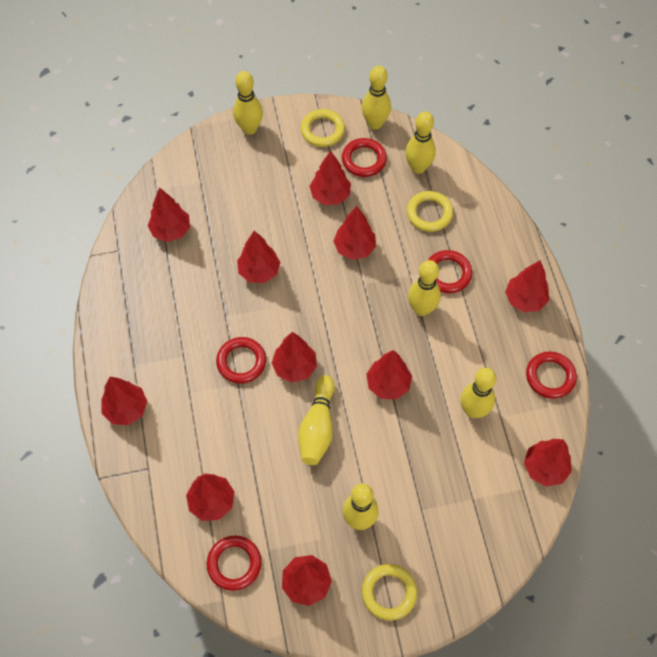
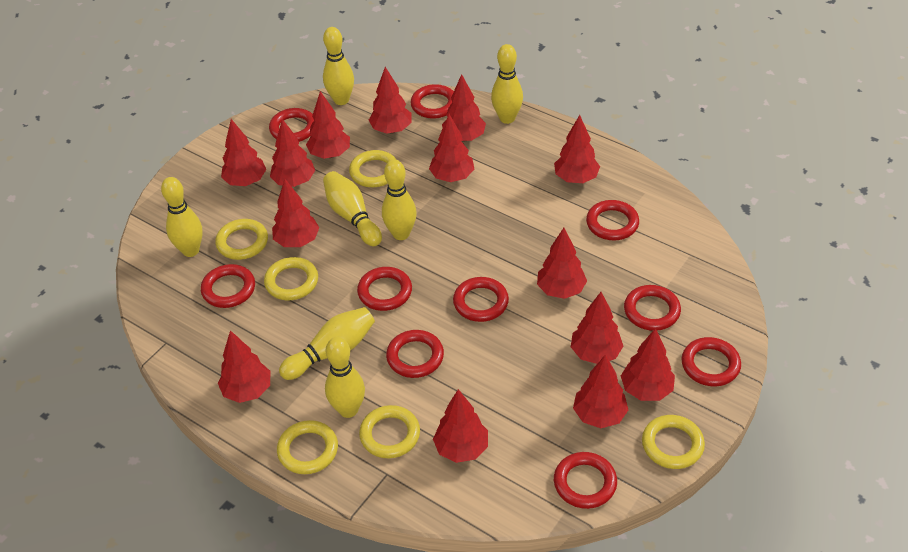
red ring: 5 -> 10
red tree: 11 -> 14
yellow ring: 3 -> 6

